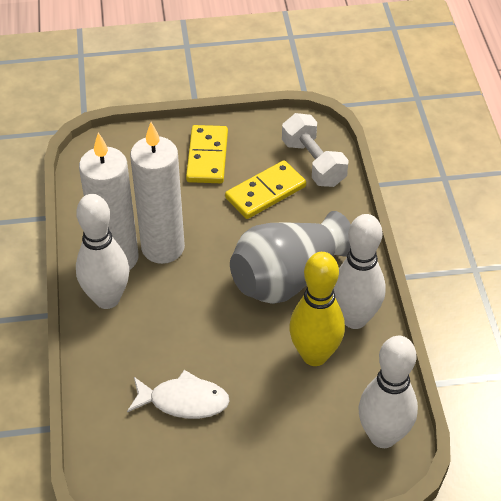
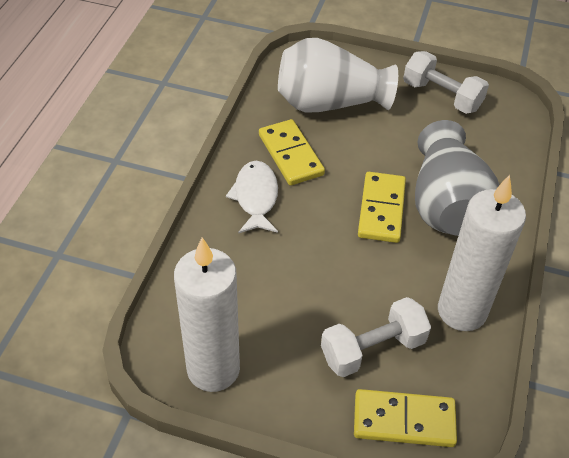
white bowling pin: 3 -> 0
white dumbbell: 1 -> 2
white vase: 0 -> 1
yellow bowling pin: 1 -> 0
yellow domino: 2 -> 3

